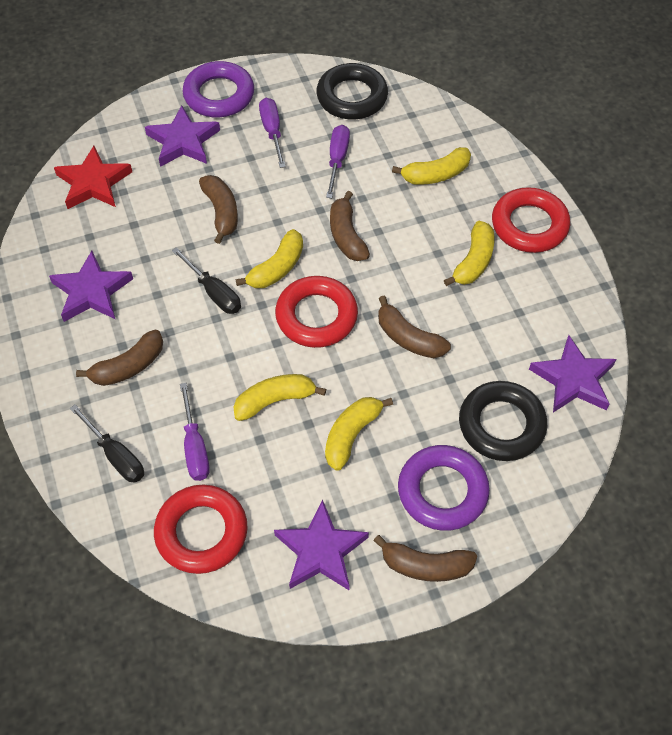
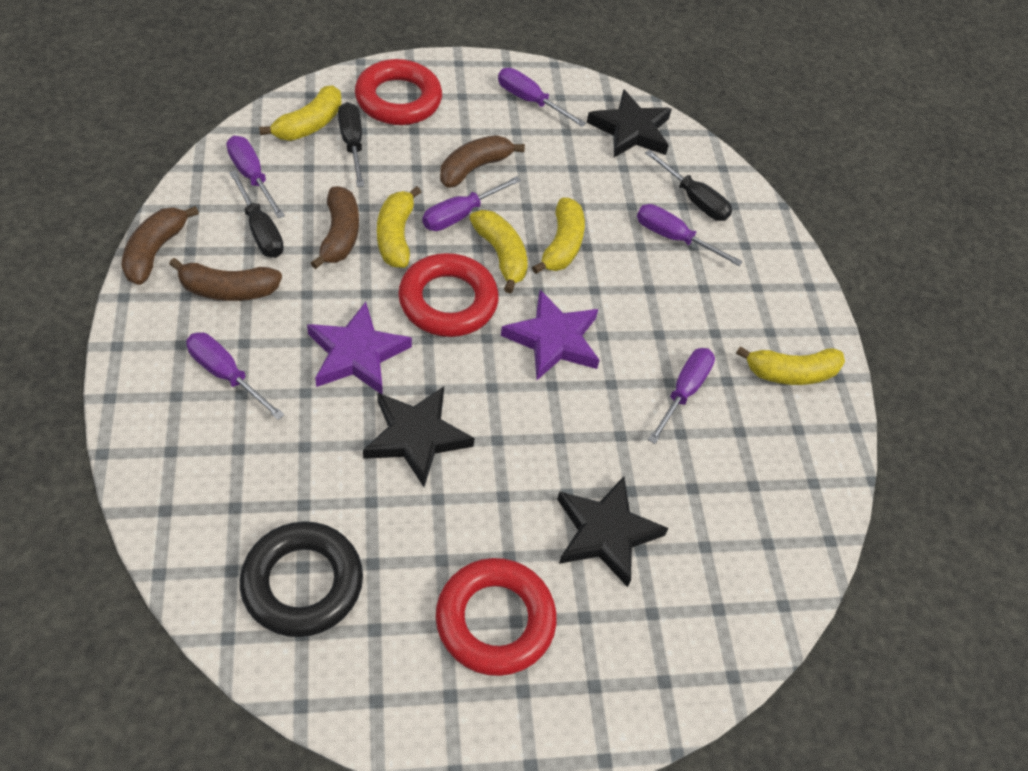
black ring: 2 -> 1
black screwdriver: 2 -> 3
black star: 0 -> 3
brown banana: 5 -> 4
purple ring: 2 -> 0
purple screwdriver: 3 -> 6
purple star: 4 -> 2
red star: 1 -> 0

